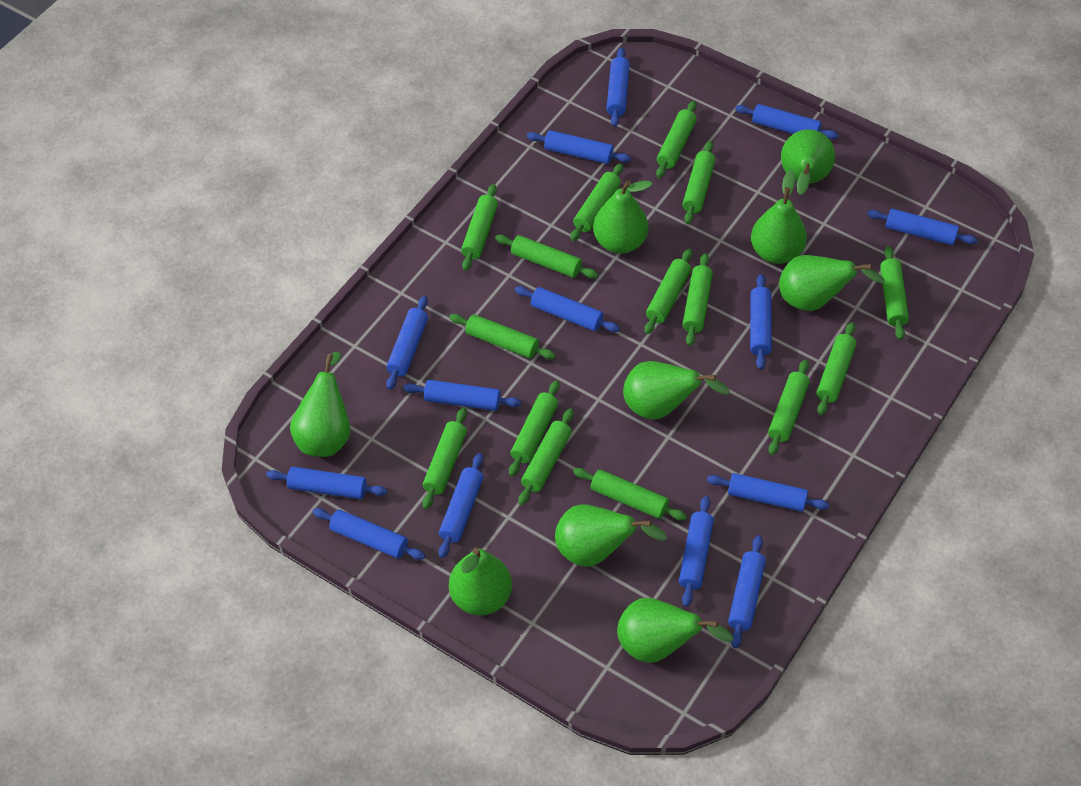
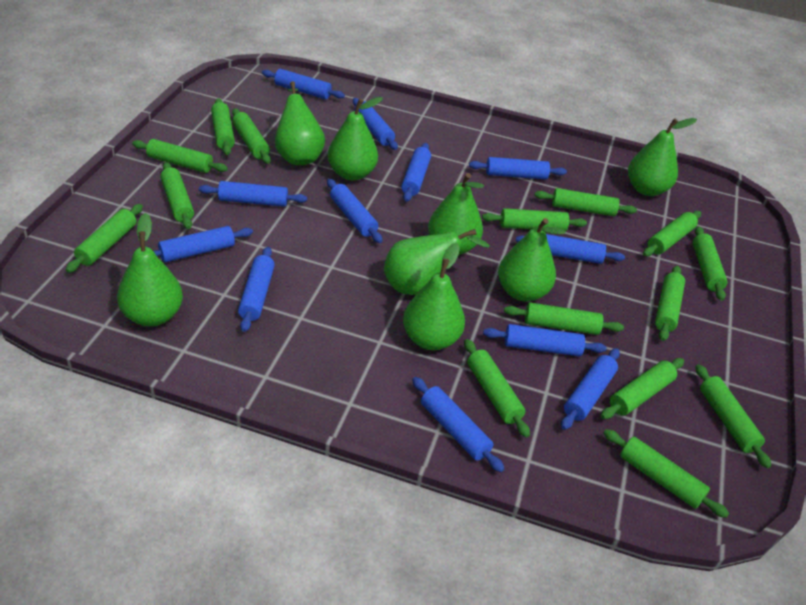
blue rolling pin: 14 -> 12
green pear: 9 -> 8

